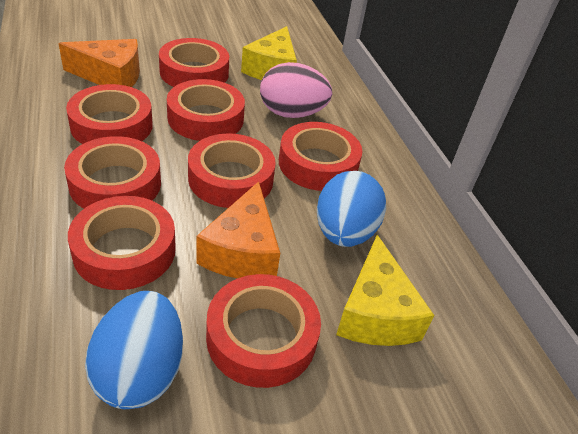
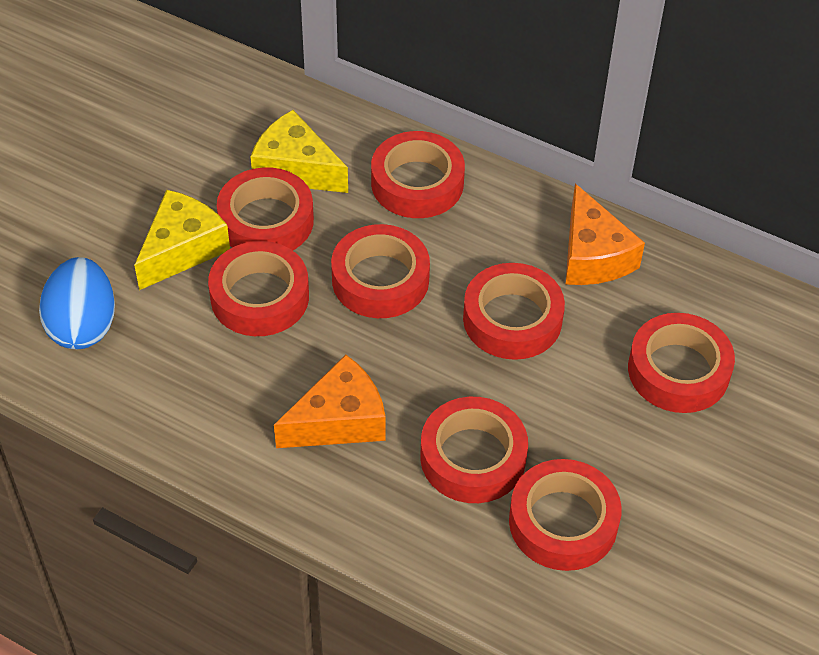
blue egg: 2 -> 1
pink egg: 1 -> 0

